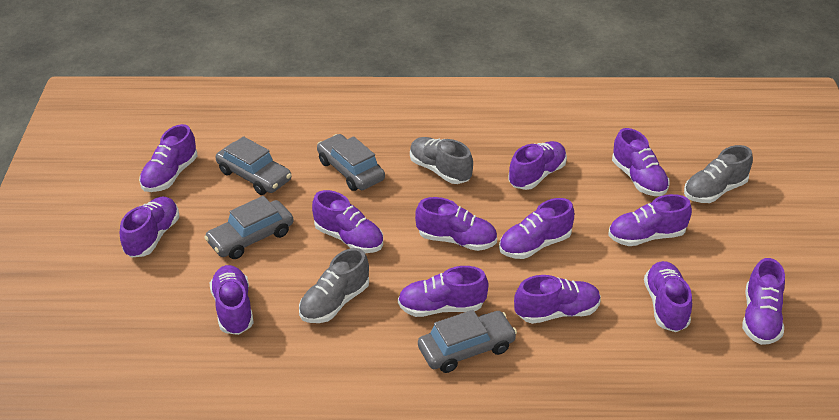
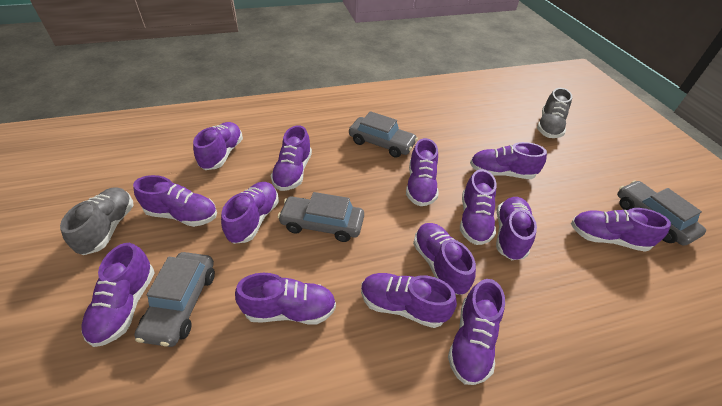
grey shoe: 3 -> 2
purple shoe: 13 -> 14

